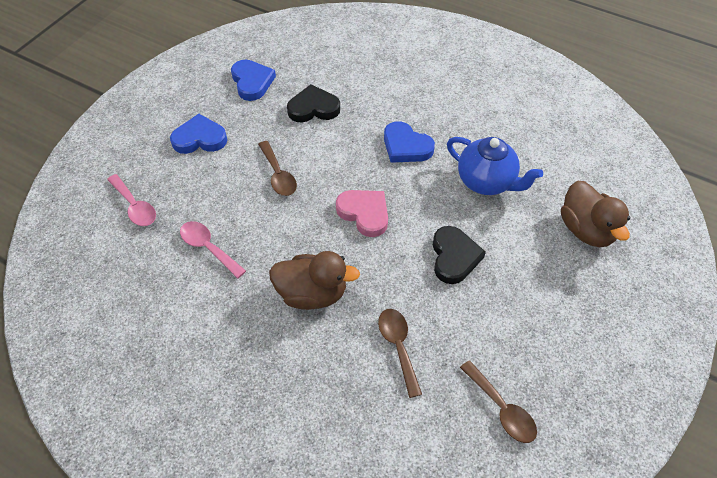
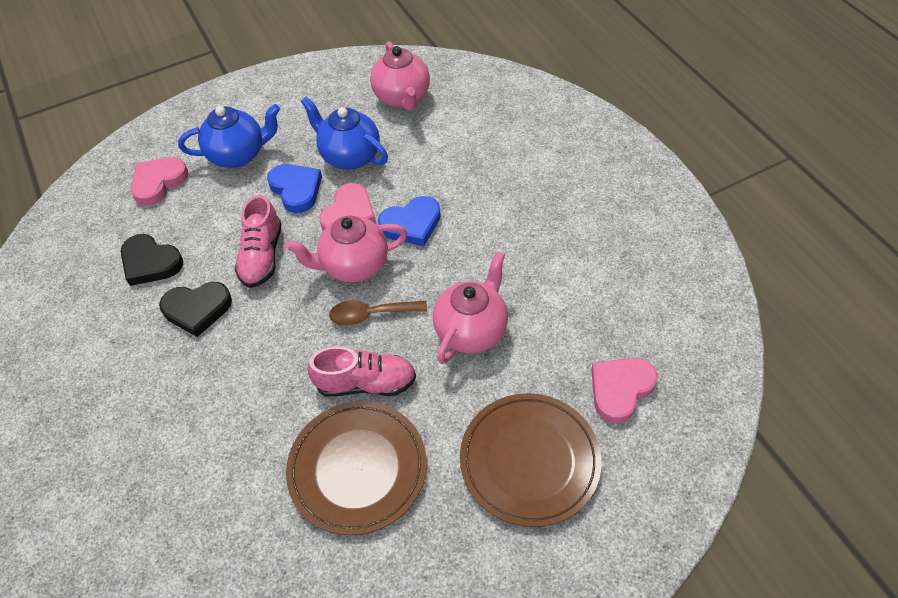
blue heart: 3 -> 2
blue teapot: 1 -> 2
brown duck: 2 -> 0
brown plate: 0 -> 2
brown spoon: 3 -> 1
pink heart: 1 -> 3
pink shoe: 0 -> 2
pink spoon: 2 -> 0
pink teapot: 0 -> 3

